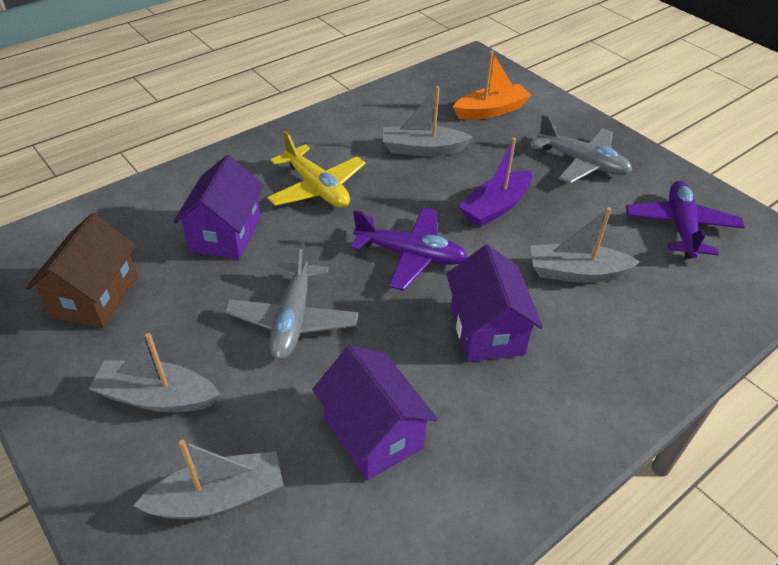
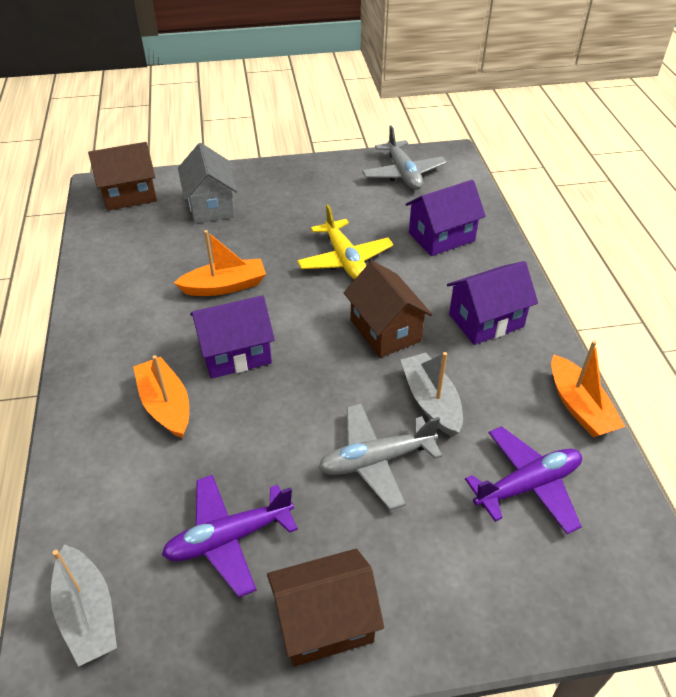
brown house: 1 -> 3
grey boat: 4 -> 2
grey house: 0 -> 1
orange boat: 1 -> 3
purple boat: 1 -> 0

